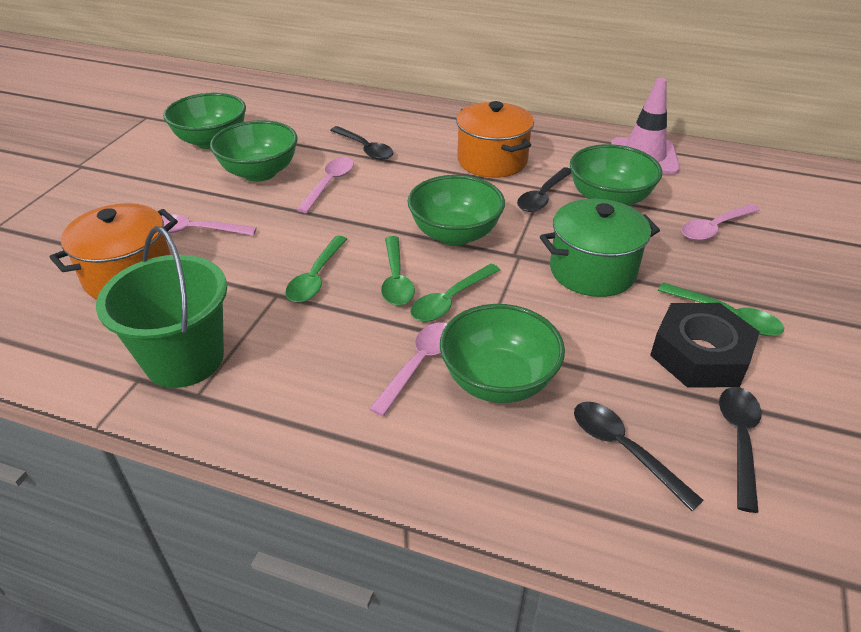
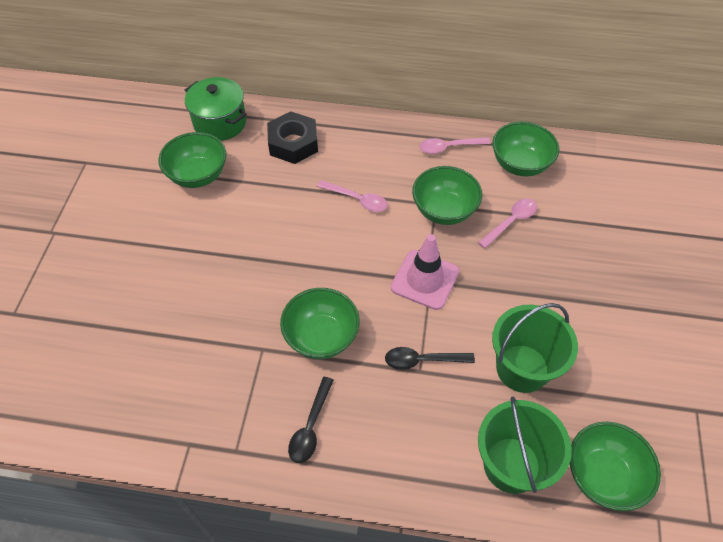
black spoon: 4 -> 2
green bucket: 1 -> 2
green spoon: 4 -> 0
orange pot: 2 -> 0
pink spoon: 4 -> 3

